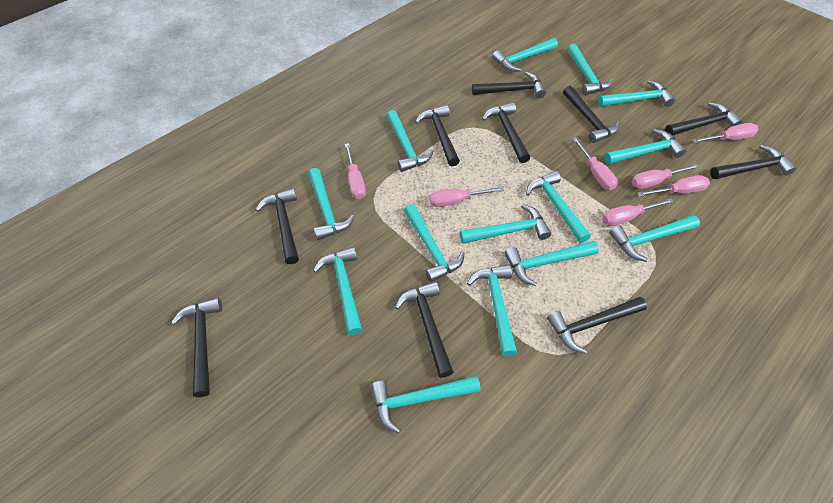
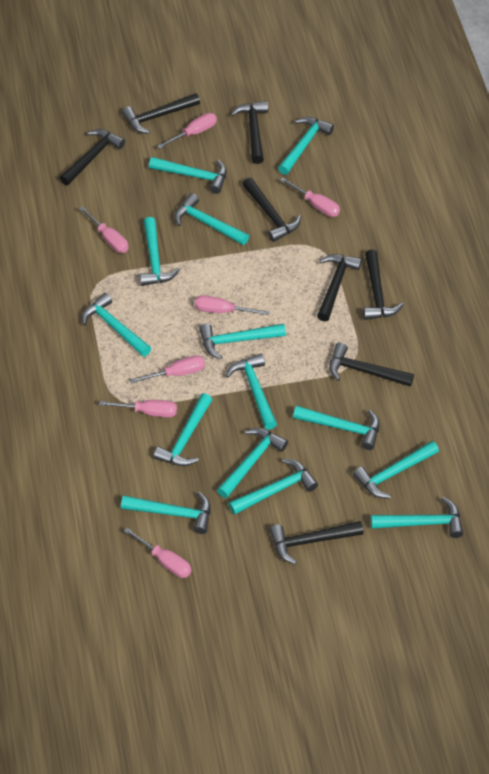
black hammer: 10 -> 8

